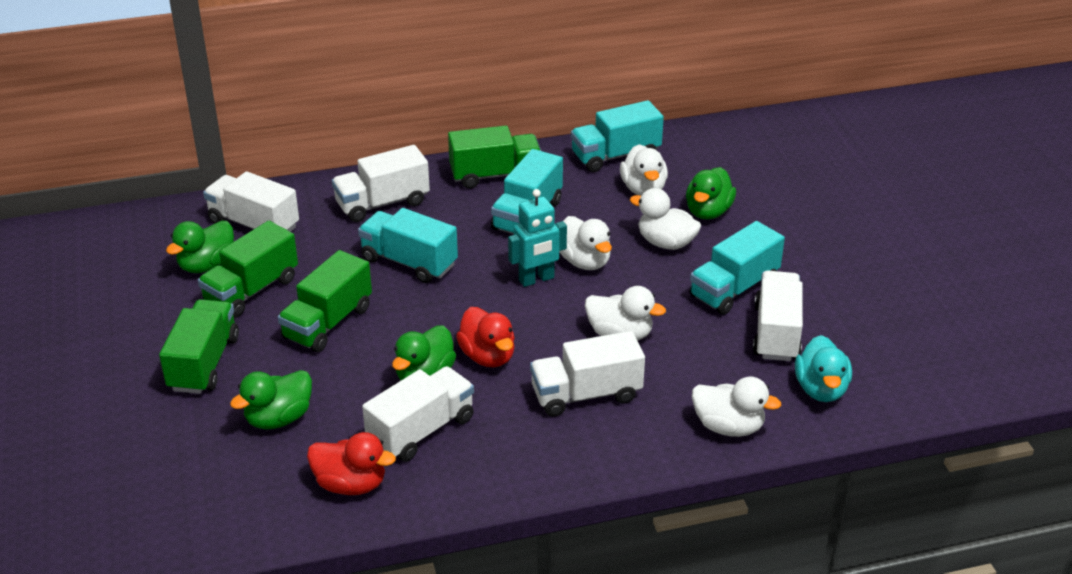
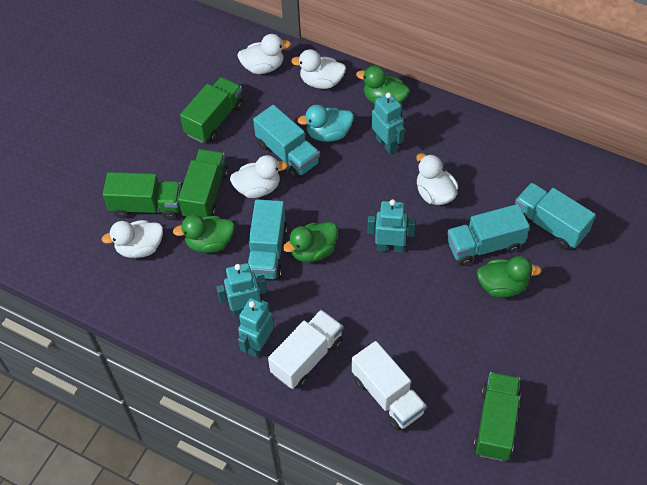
red duck: 2 -> 0
turquoise robot: 1 -> 4
white truck: 5 -> 2

